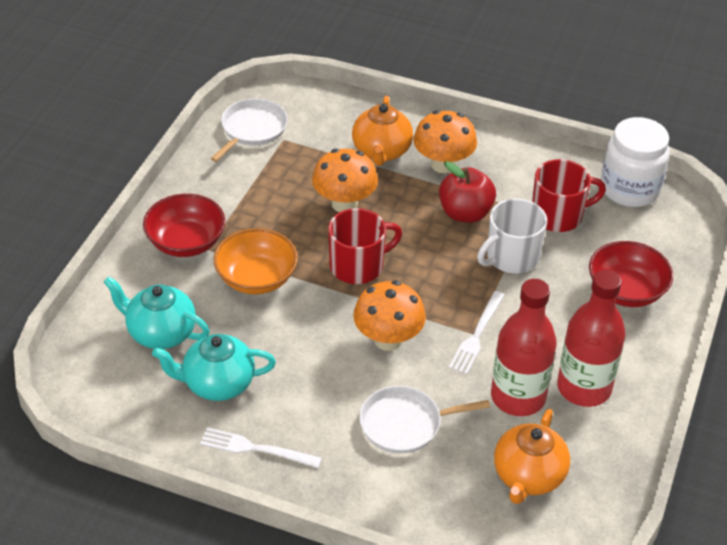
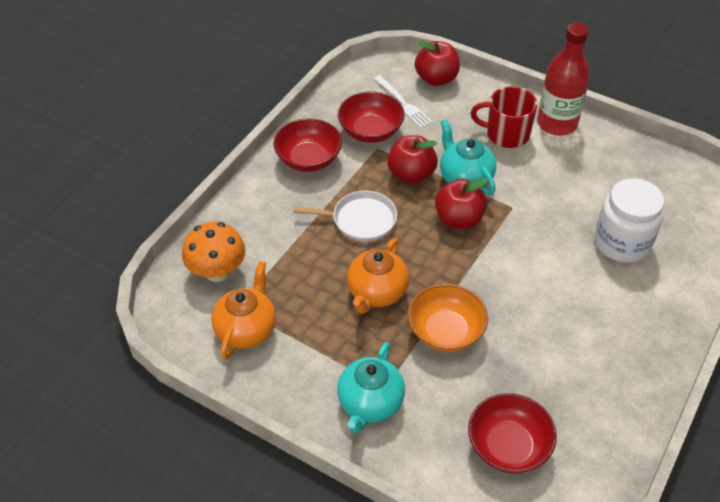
orange mushroom: 3 -> 1
red apple: 1 -> 3
red bottle: 2 -> 1
red bowl: 2 -> 3
red mug: 2 -> 1
white fork: 2 -> 1
white mug: 1 -> 0
white pan: 2 -> 1

